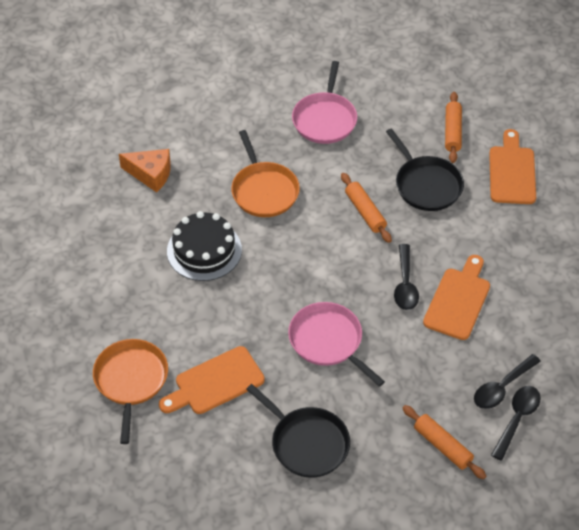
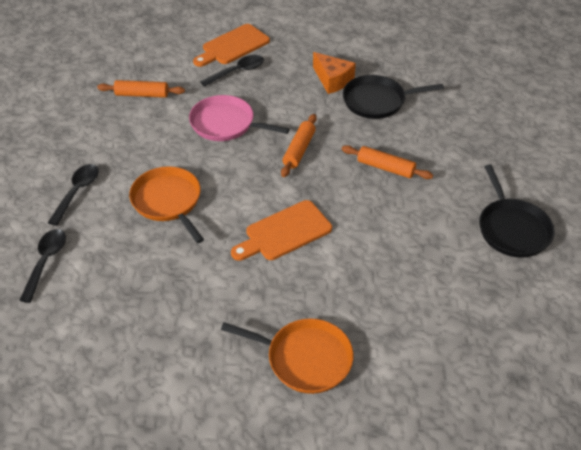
black cake: 1 -> 0
orange cutting board: 3 -> 2
pink pan: 2 -> 1

